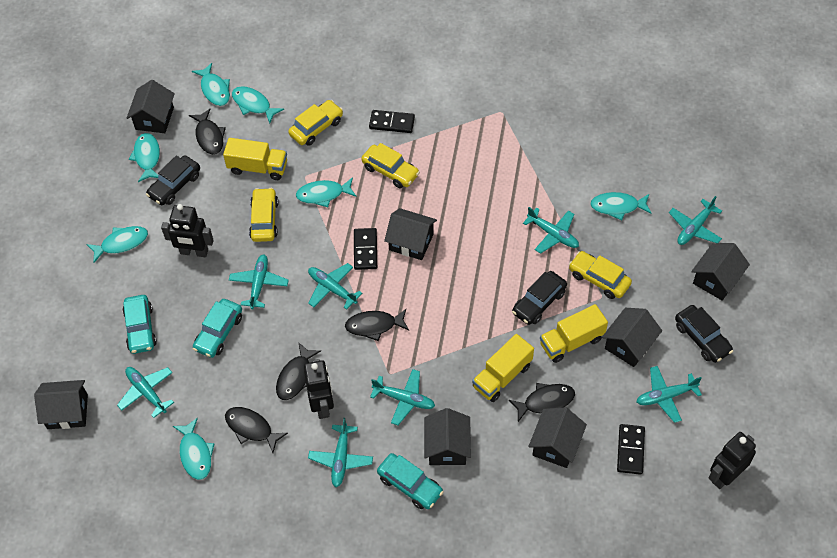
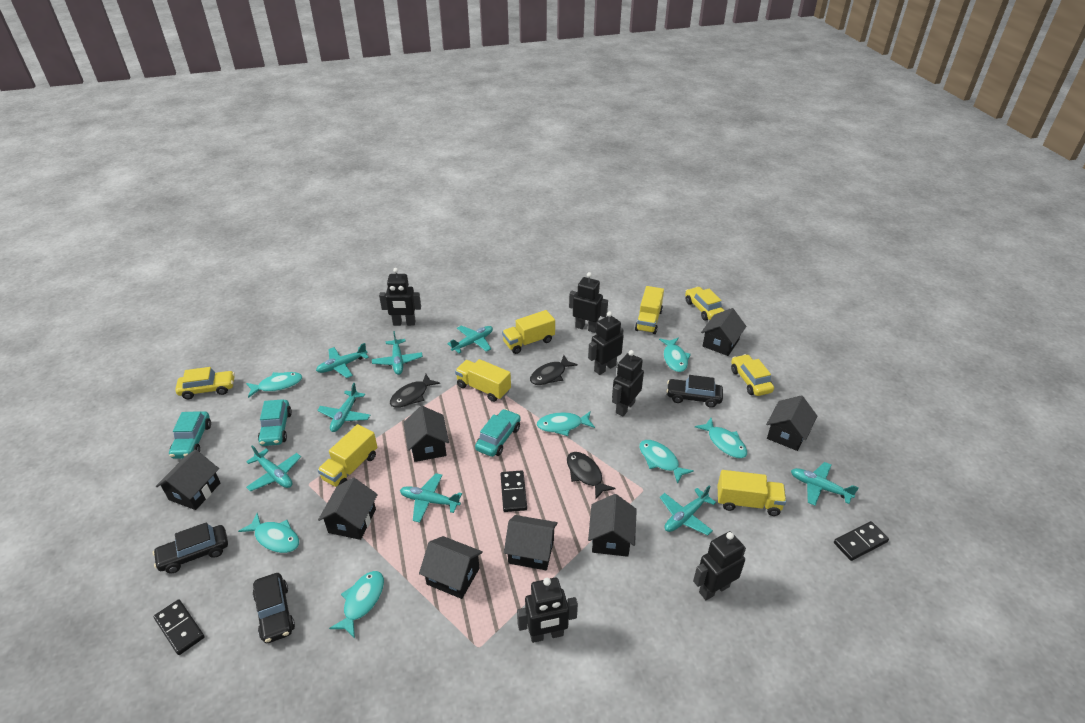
black fish: 5 -> 3
black house: 7 -> 8
black robot: 3 -> 6
yellow car: 4 -> 3
yellow truck: 3 -> 5

